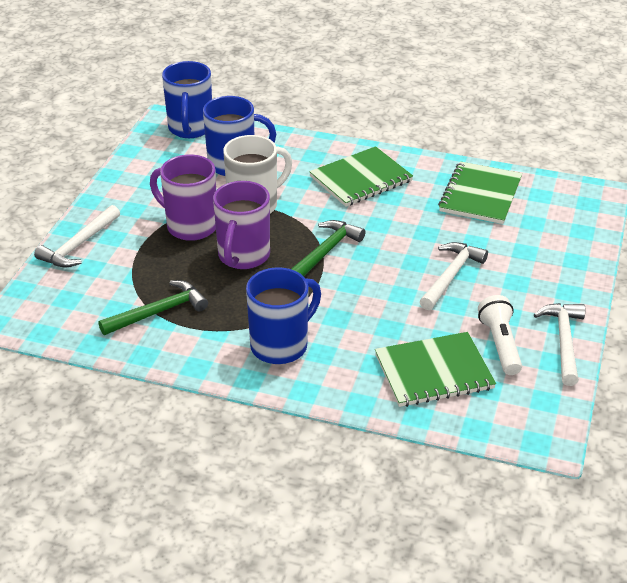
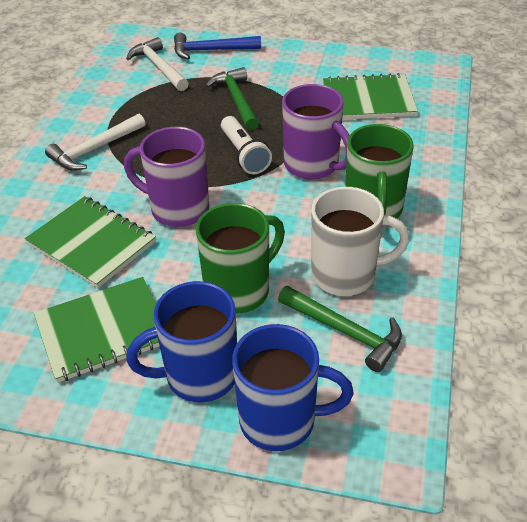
blue hammer: 0 -> 1
blue mug: 3 -> 2
green mug: 0 -> 2
white hammer: 3 -> 2

